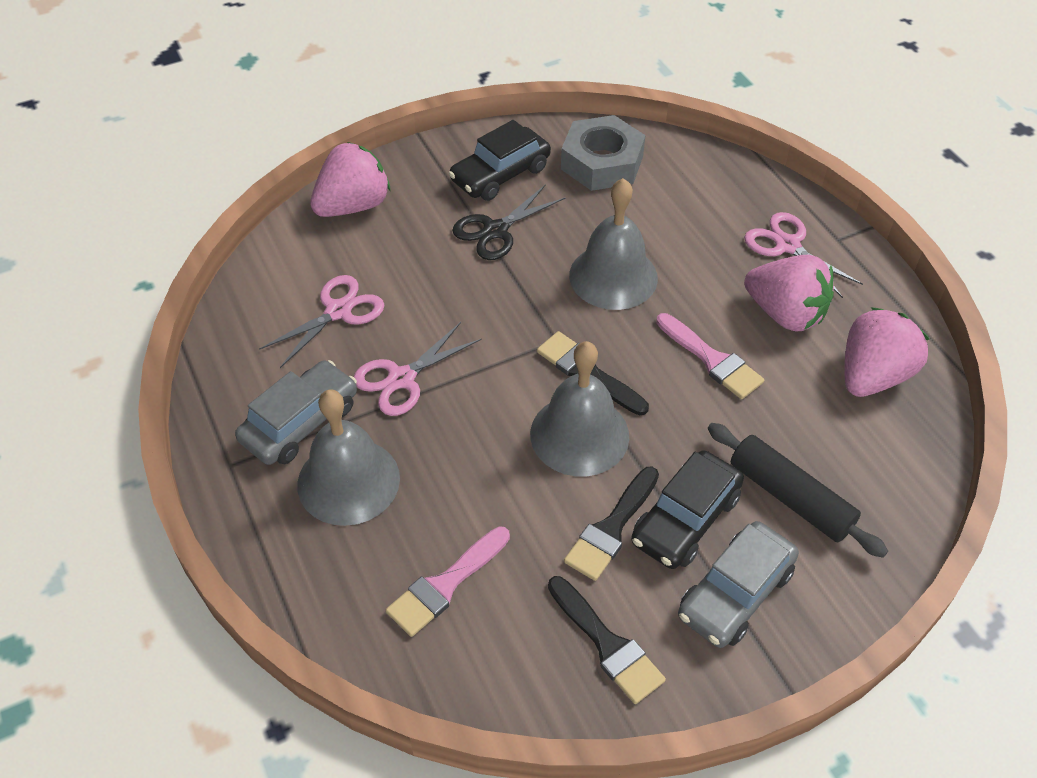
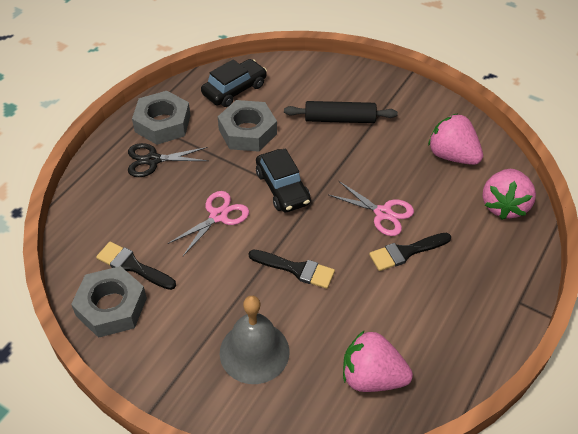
grey bell: 3 -> 1
grey car: 2 -> 0
grey nut: 1 -> 3
pink brush: 2 -> 0
pink scissors: 3 -> 2

